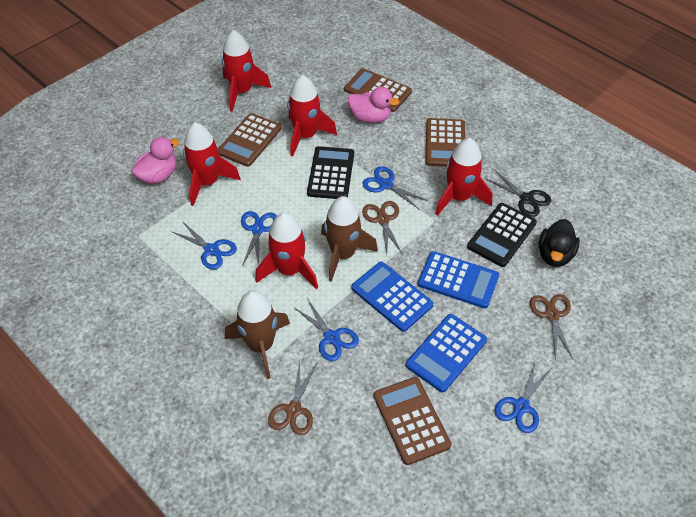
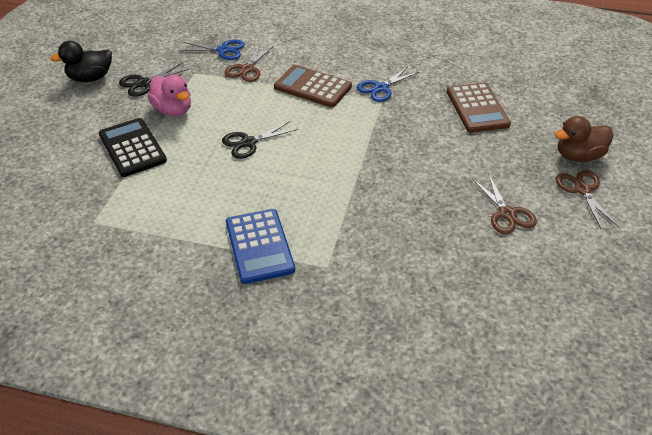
black calculator: 2 -> 1
black scissors: 1 -> 2
blue calculator: 3 -> 1
blue scissors: 5 -> 2
brown calculator: 4 -> 2
brown duck: 0 -> 1
brown rocket: 2 -> 0
pink duck: 2 -> 1
red rocket: 5 -> 0

